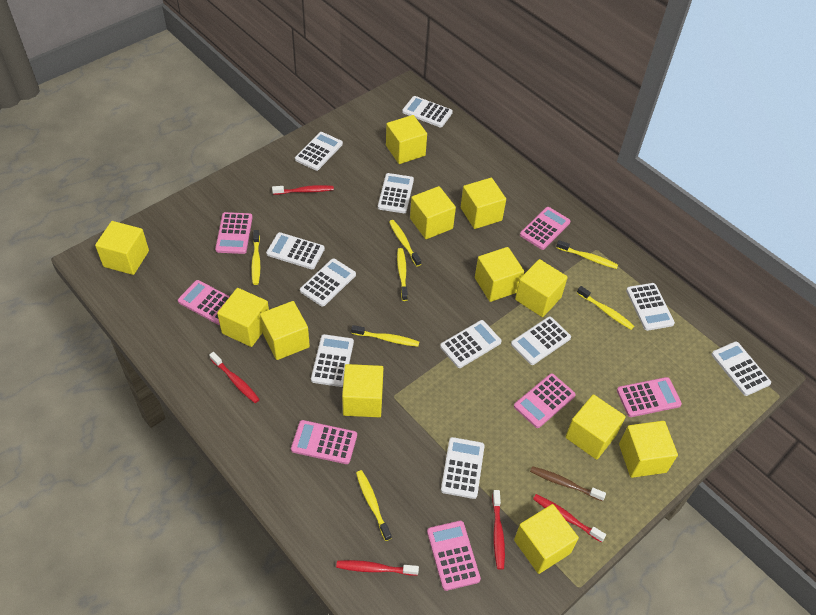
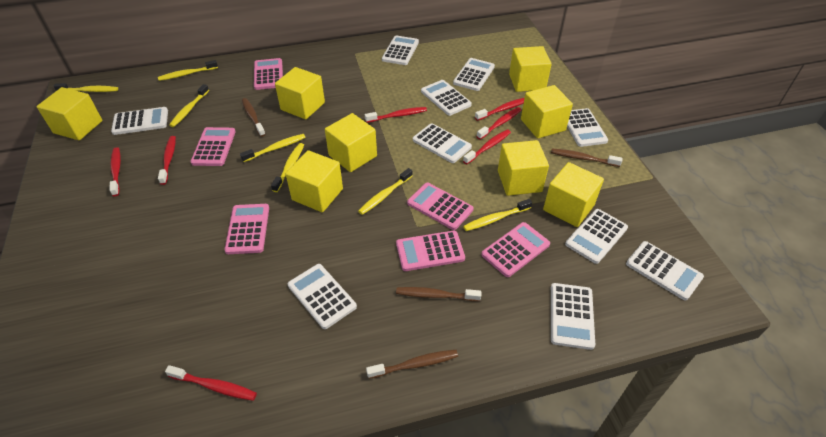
brown toothbrush: 1 -> 4
pink calculator: 7 -> 6
red toothbrush: 5 -> 7
white calculator: 11 -> 10
yellow cube: 12 -> 8

